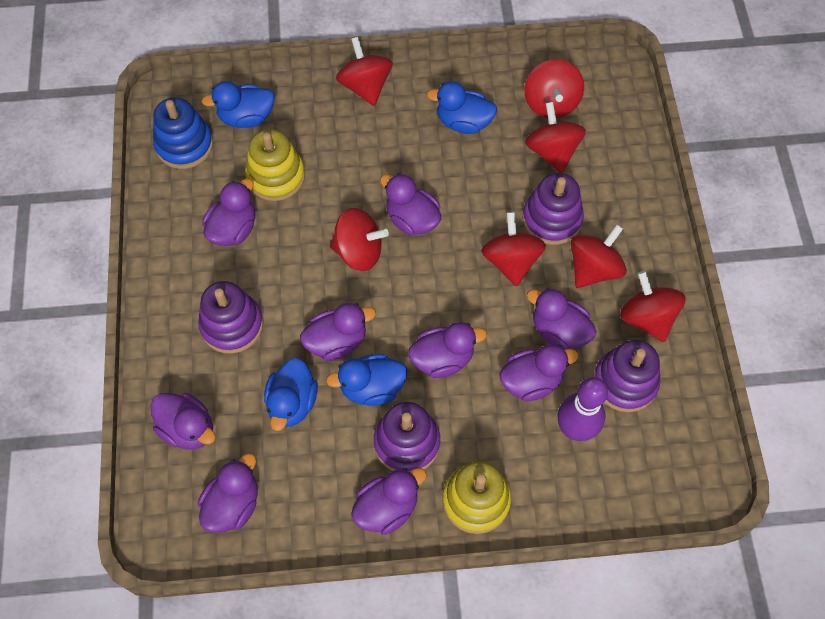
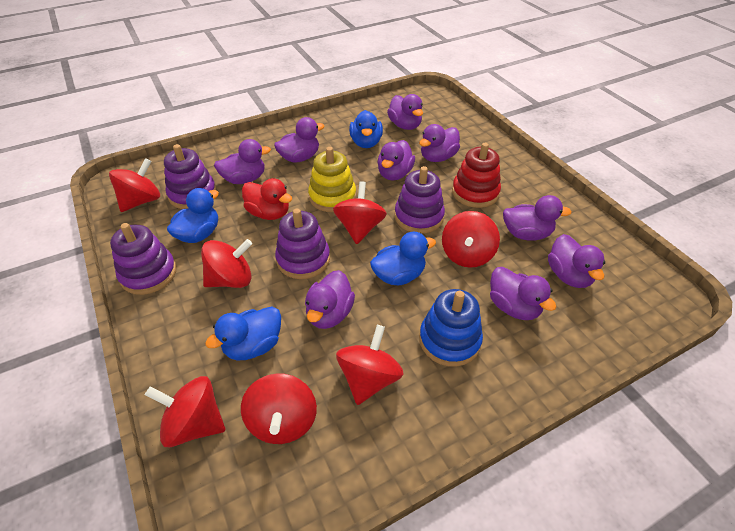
purple bowling pin: 1 -> 0
red duck: 0 -> 1
red stacking toy: 0 -> 1
yellow stacking toy: 2 -> 1

